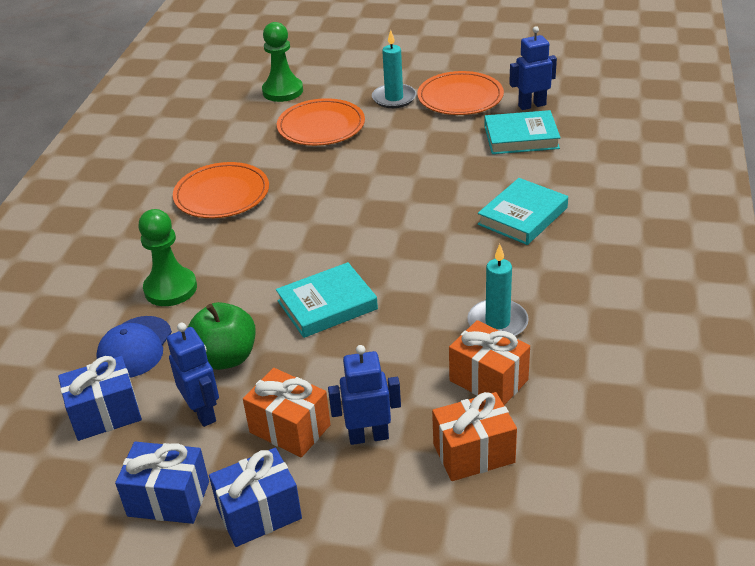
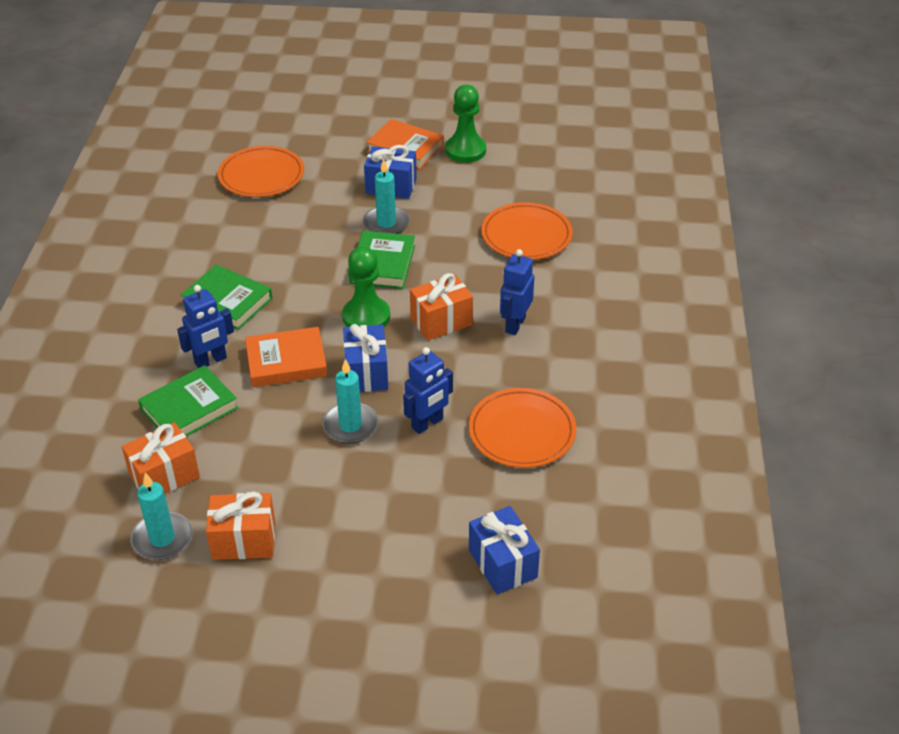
blue cap: 1 -> 0
green apple: 1 -> 0
green book: 0 -> 3
orange book: 0 -> 2
turquoise book: 3 -> 0
turquoise candle: 2 -> 3

